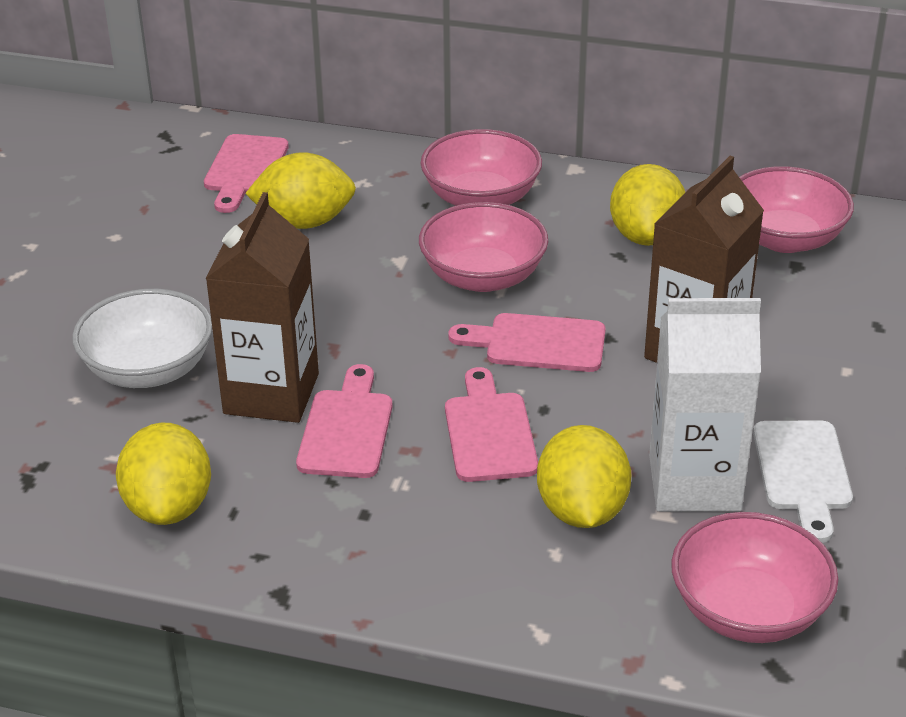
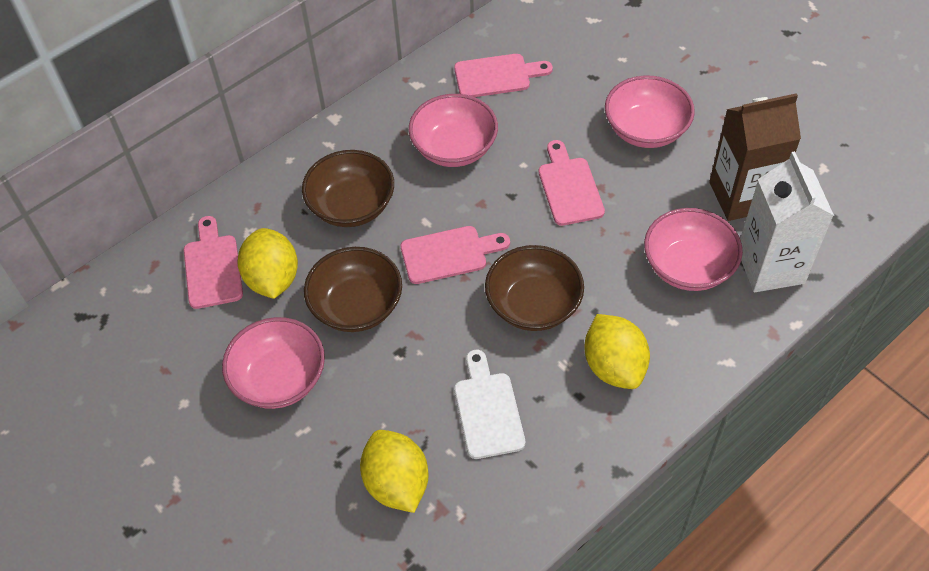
brown bowl: 0 -> 3
brown carton: 2 -> 1
white bowl: 1 -> 0
yellow lemon: 4 -> 3

